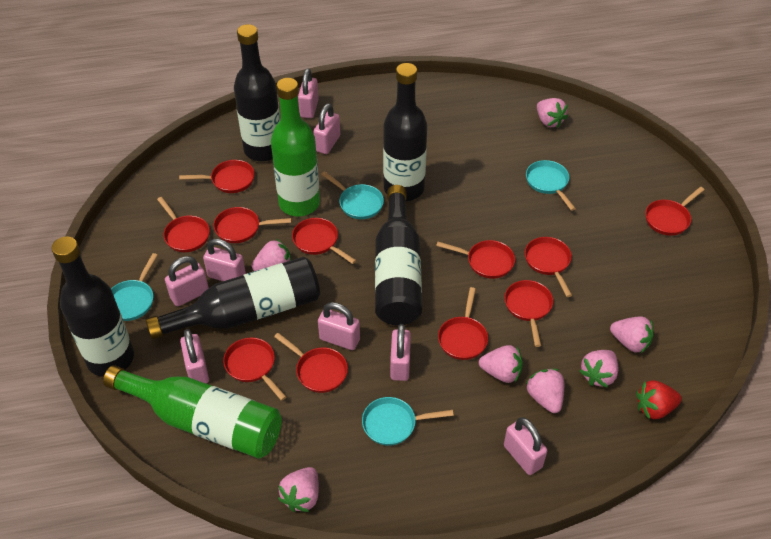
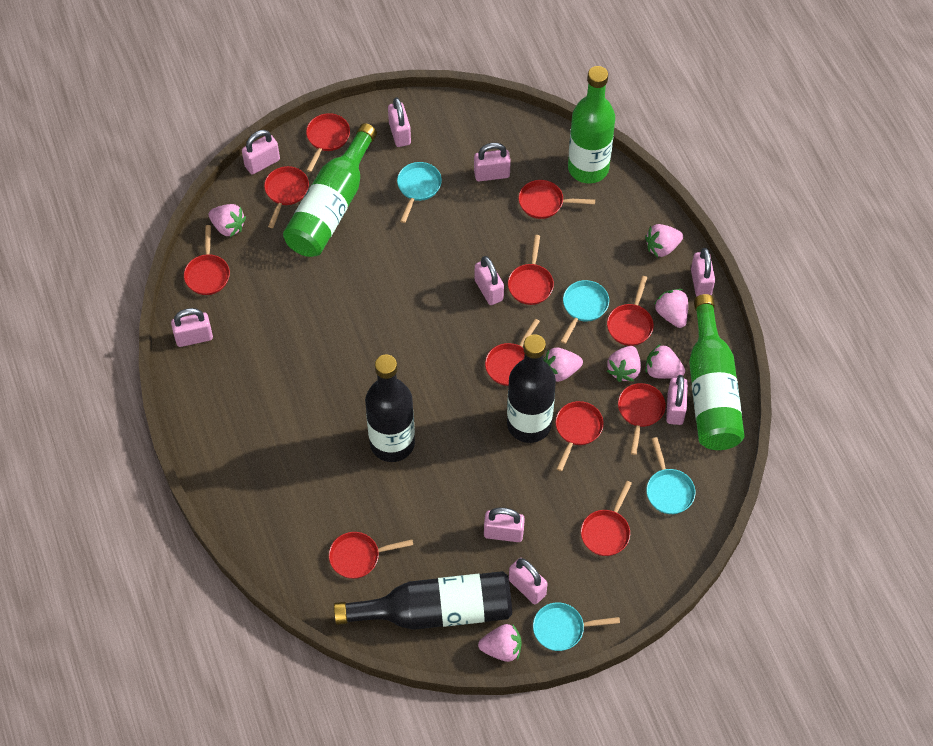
black bottle: 5 -> 3
green bottle: 2 -> 3
pink padlock: 8 -> 9
red strawberry: 1 -> 0

